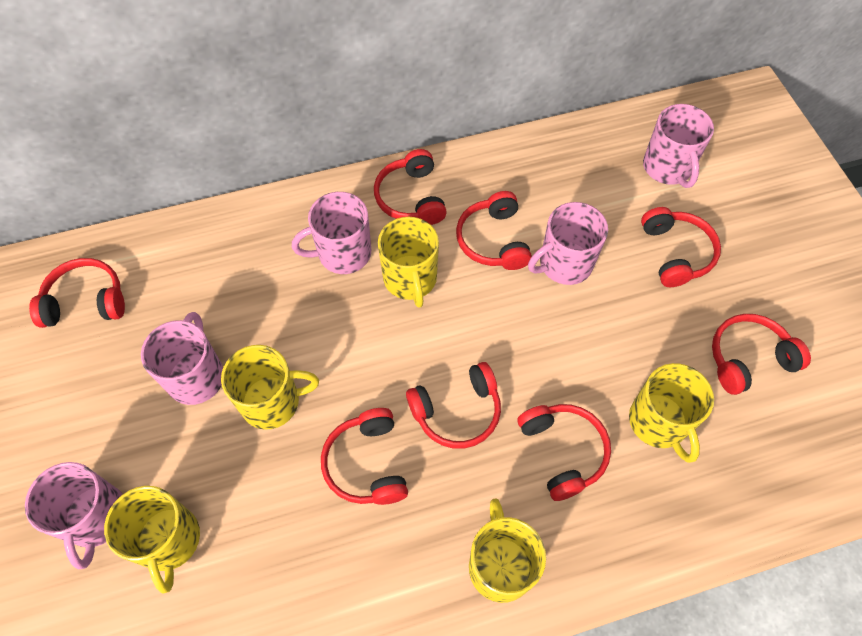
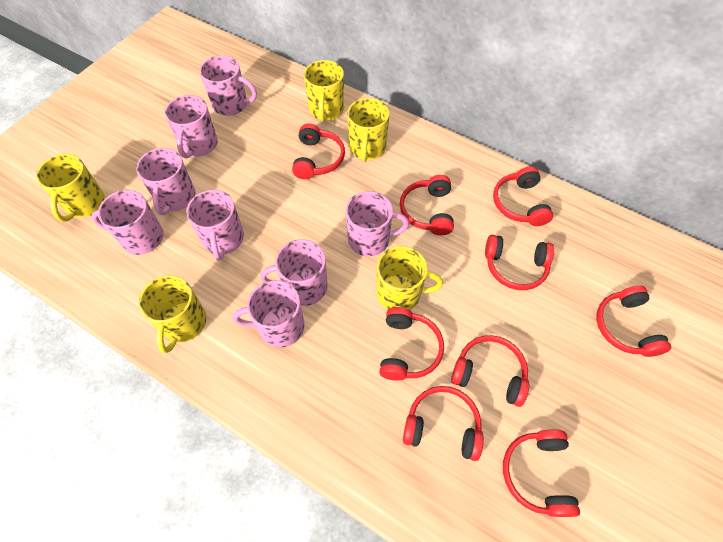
pink mug: 5 -> 8
red headphones: 8 -> 9

